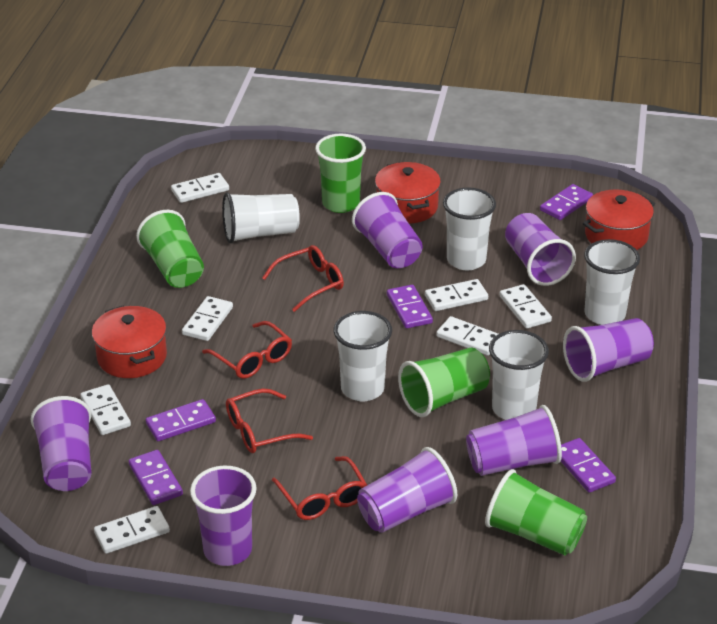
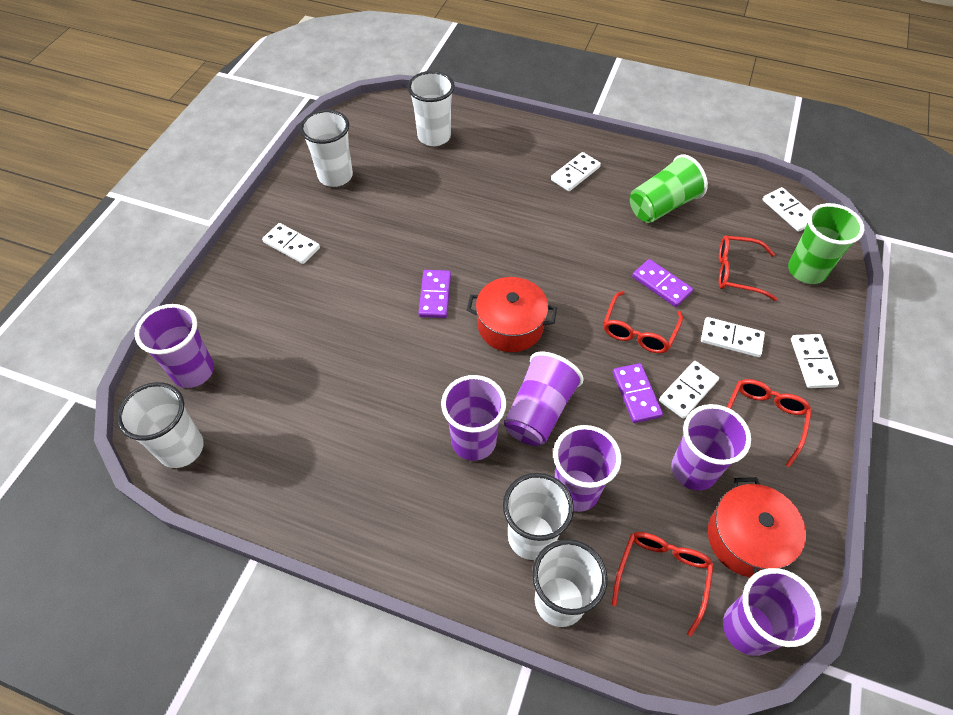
green cup: 4 -> 2
purple cup: 7 -> 6
purple domino: 5 -> 3
red pot: 3 -> 2
white domino: 7 -> 6

